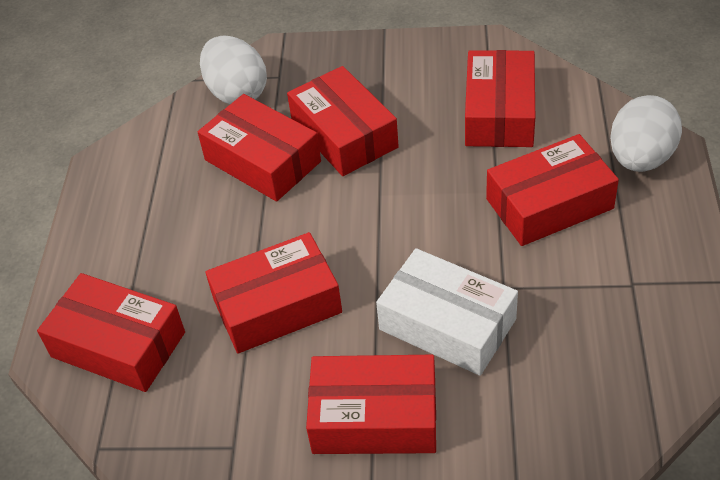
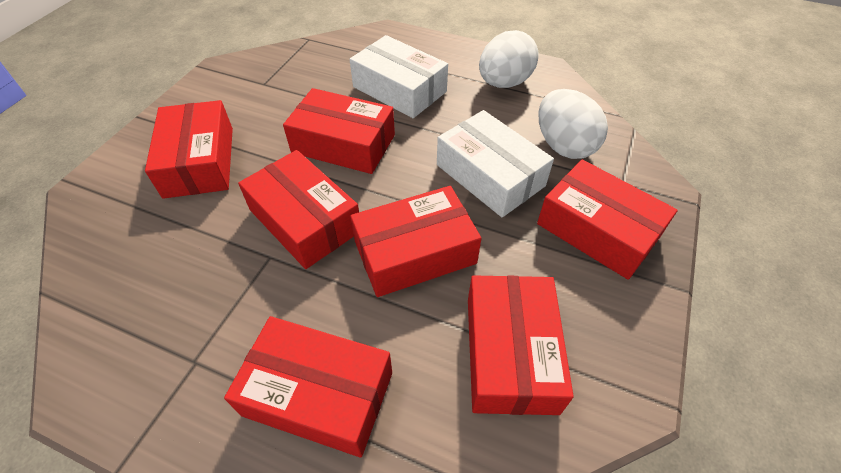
white box: 1 -> 2

